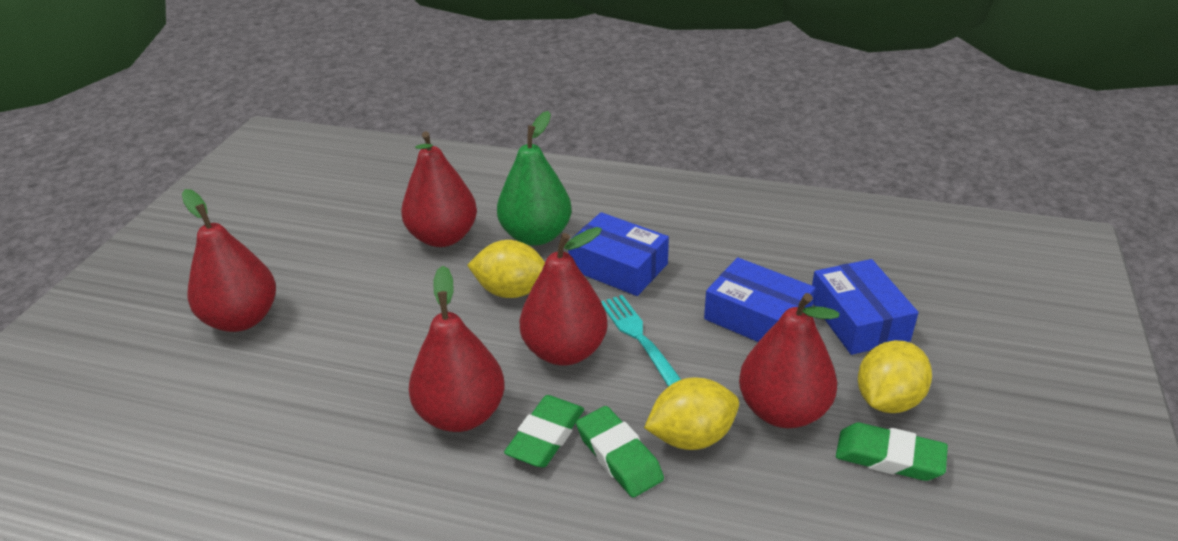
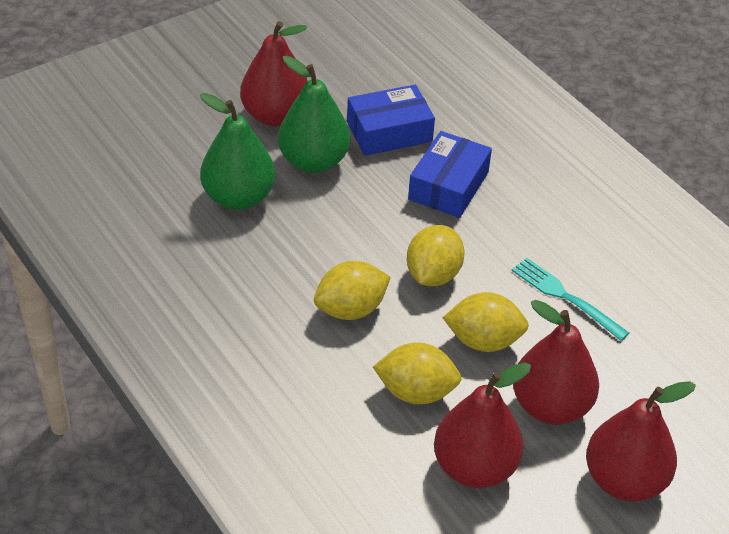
blue box: 3 -> 2
green eraser: 3 -> 0
green pear: 1 -> 2
red pear: 5 -> 4
yellow lemon: 3 -> 4

